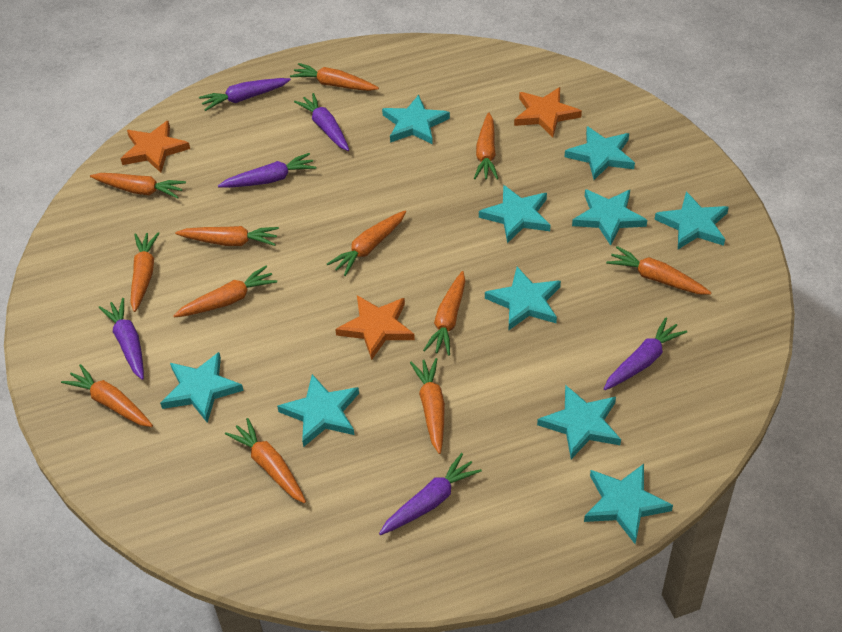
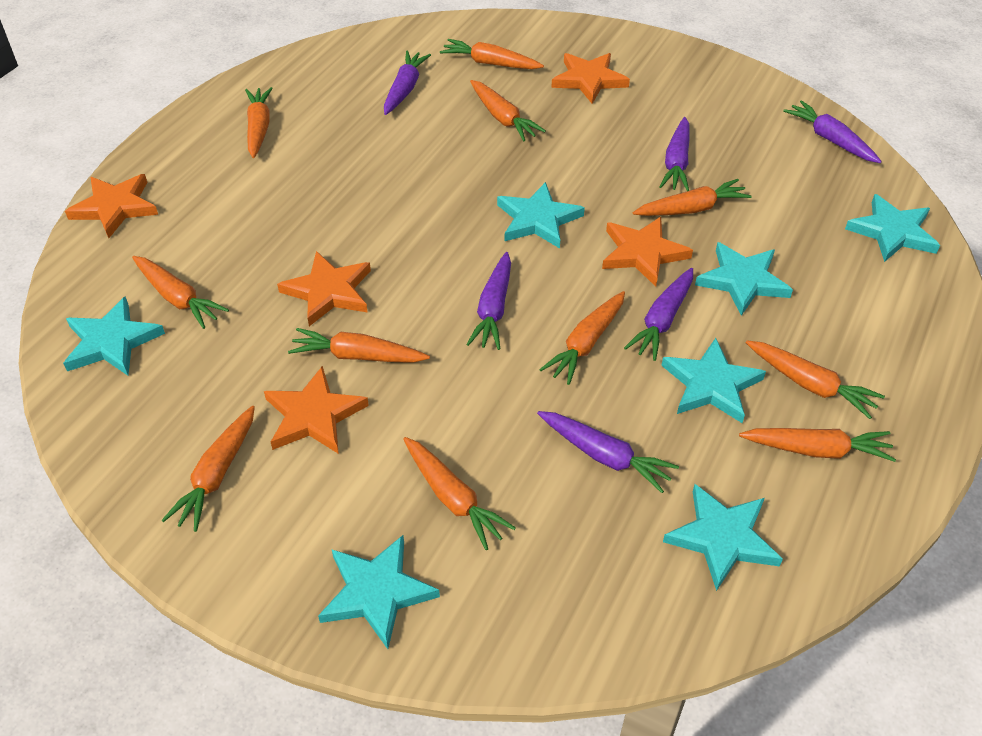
orange carrot: 12 -> 11
orange star: 3 -> 5
turquoise star: 10 -> 7

